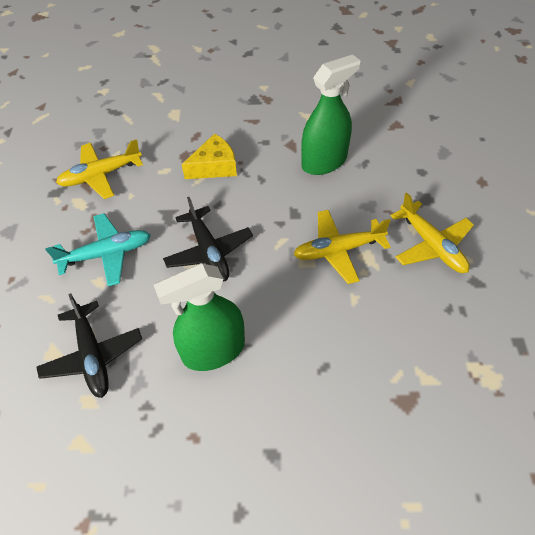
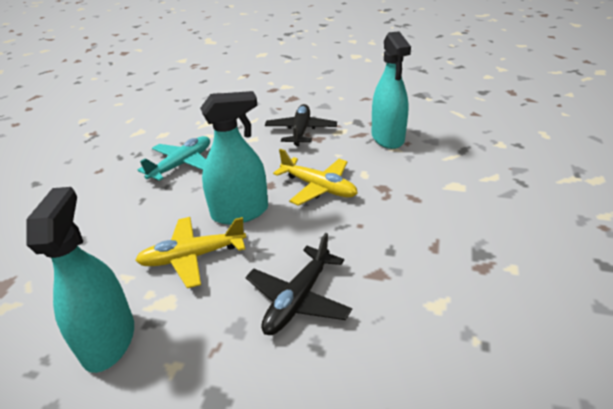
green spray bottle: 2 -> 0
turquoise spray bottle: 0 -> 3
yellow cheese: 1 -> 0
yellow plane: 3 -> 2

